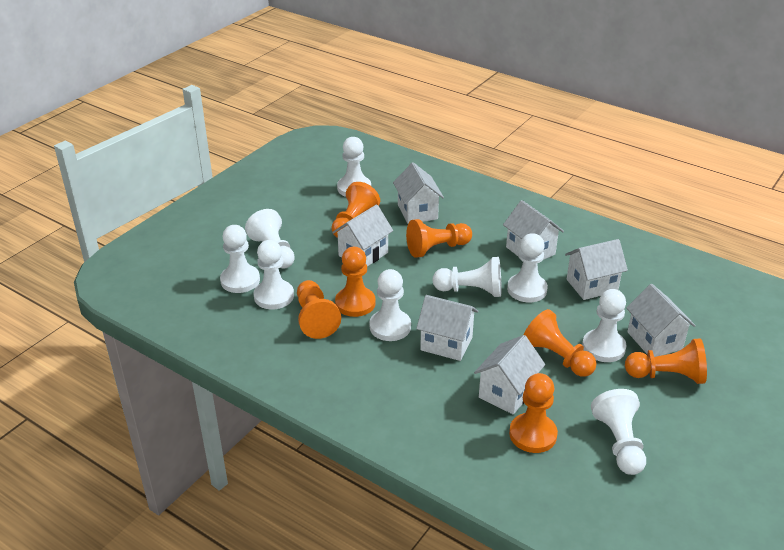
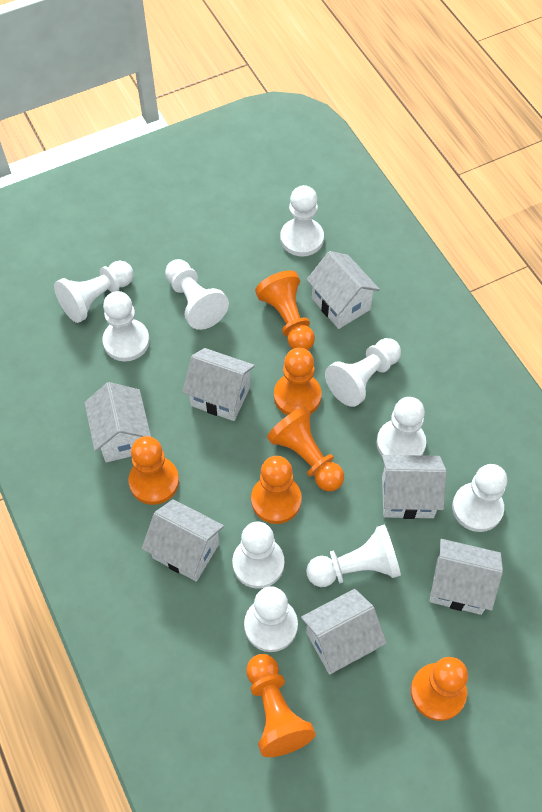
white pawn: 9 -> 10

